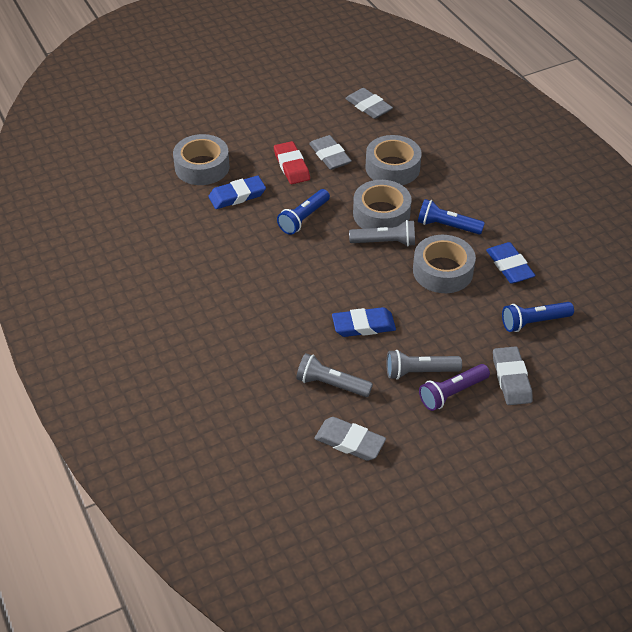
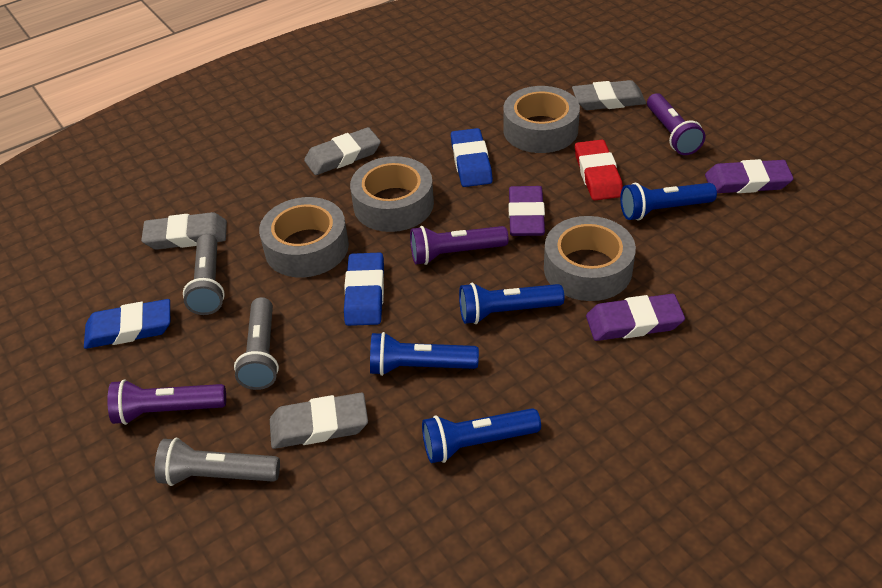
blue flashlight: 3 -> 4
purple eraser: 0 -> 3
purple flashlight: 1 -> 3

